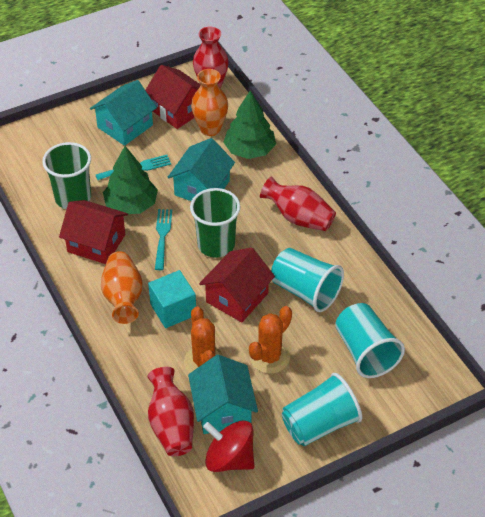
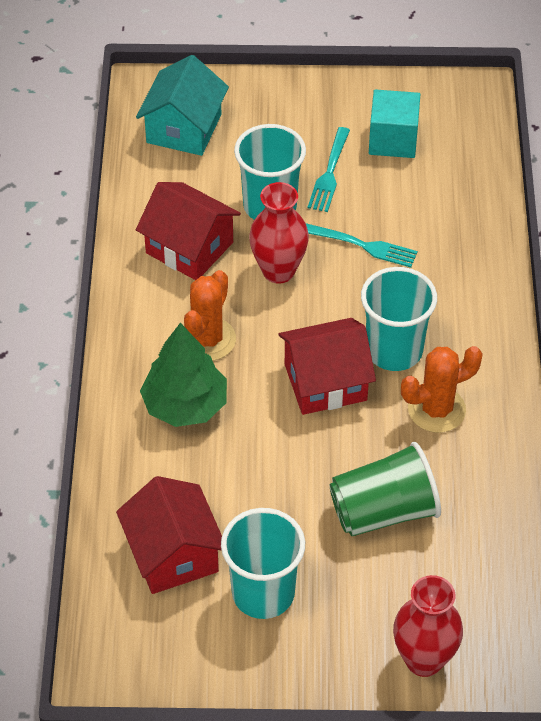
green cup: 2 -> 1
green tree: 2 -> 1
orange vase: 2 -> 0
red spinning top: 1 -> 0
red vase: 3 -> 2
turquoise house: 3 -> 1

